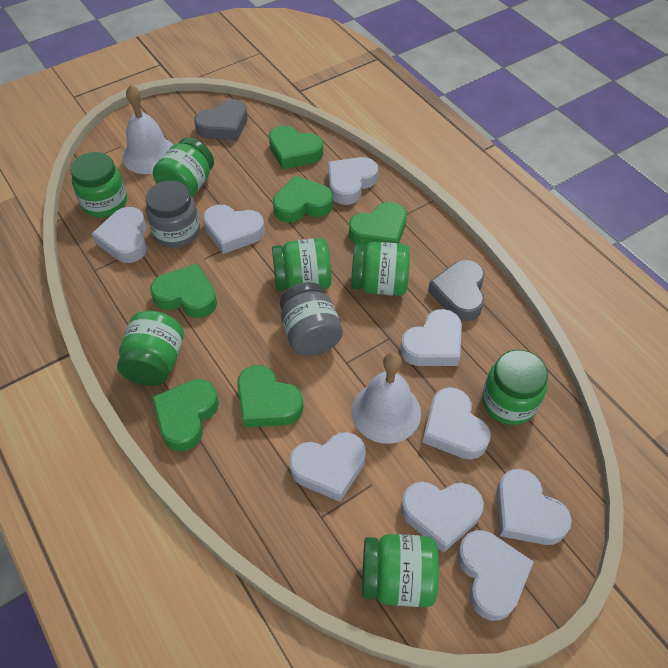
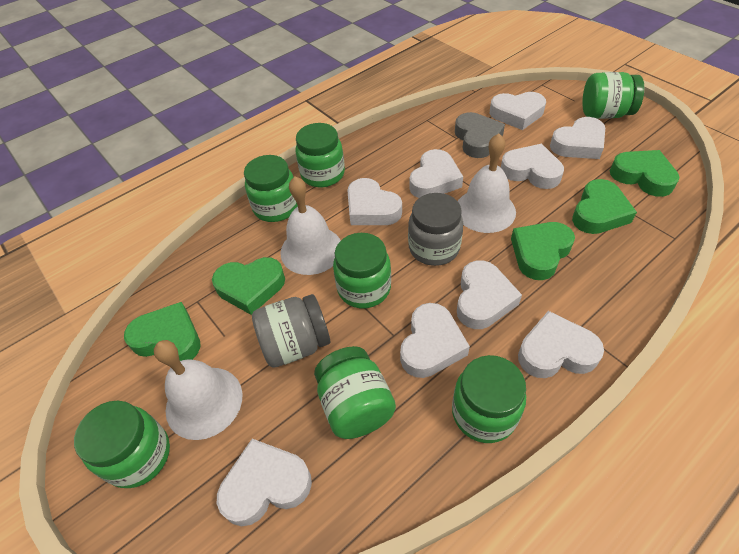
green heart: 6 -> 5
grey heart: 2 -> 1
white bell: 2 -> 3

